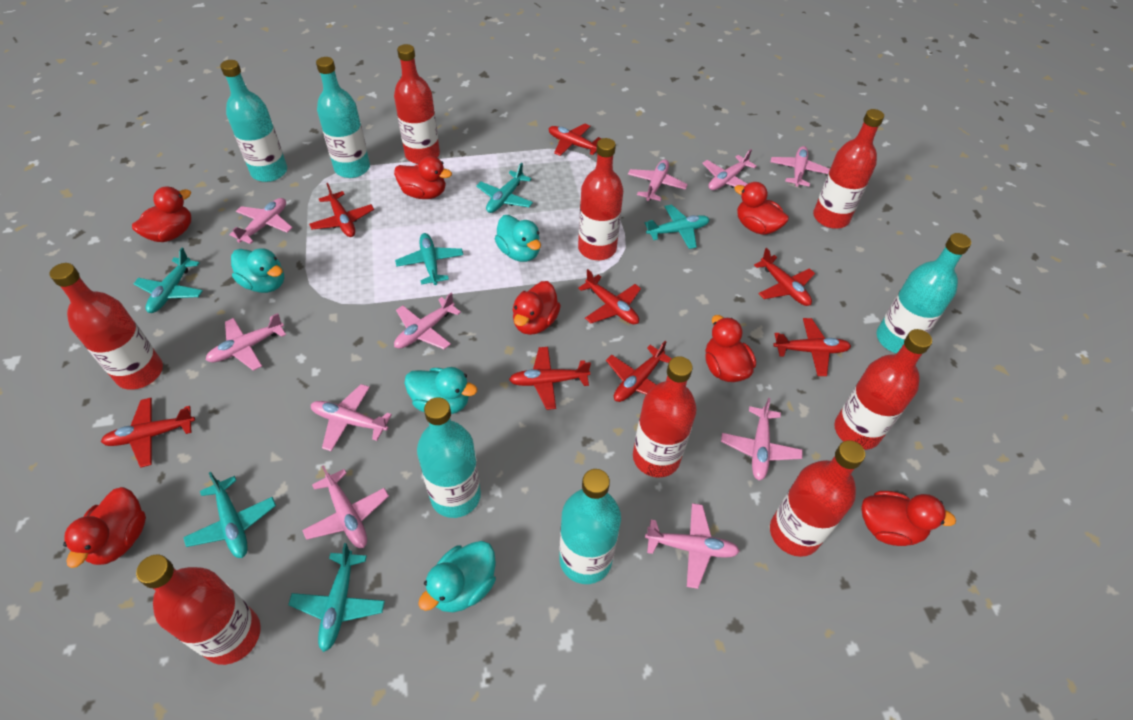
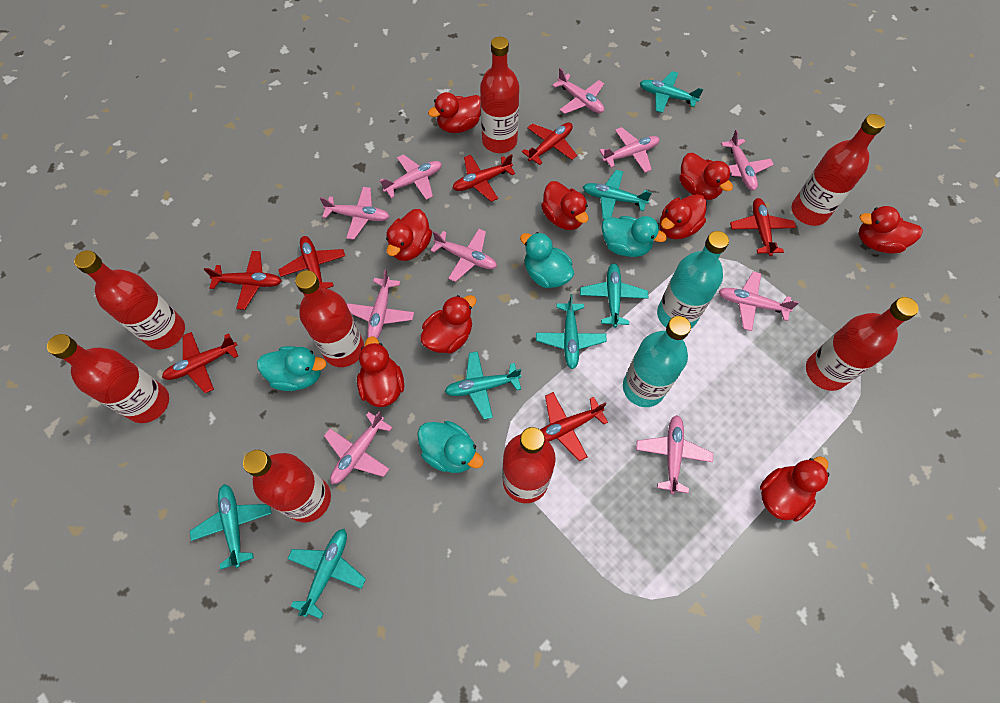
red duck: 7 -> 9
red plane: 8 -> 7
turquoise bottle: 5 -> 2
turquoise plane: 6 -> 7

